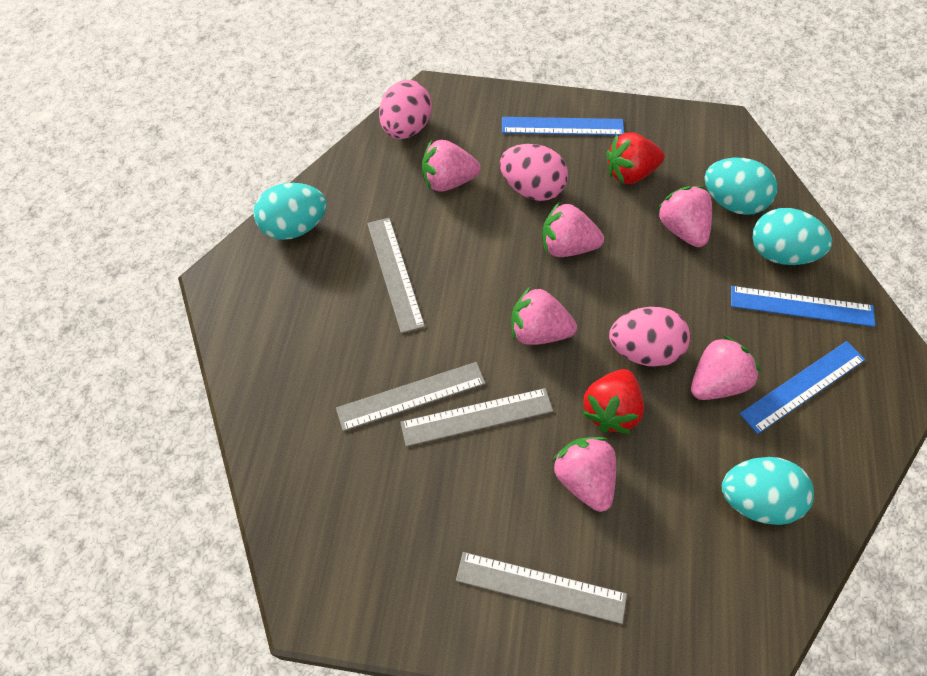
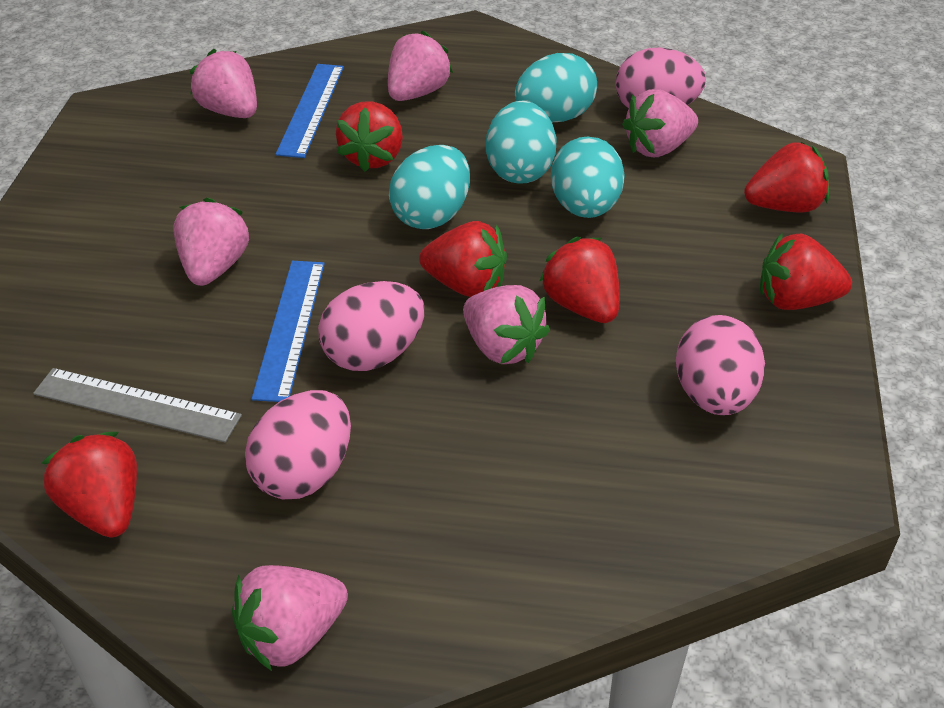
blue ruler: 3 -> 2
grey ruler: 4 -> 1
pink egg: 3 -> 4
red strawberry: 2 -> 6

